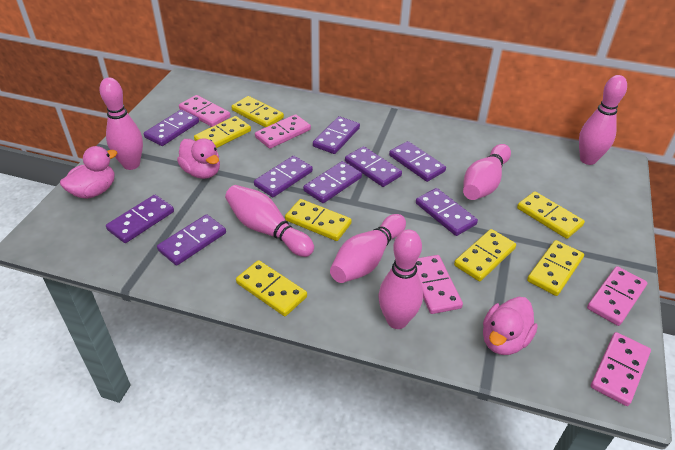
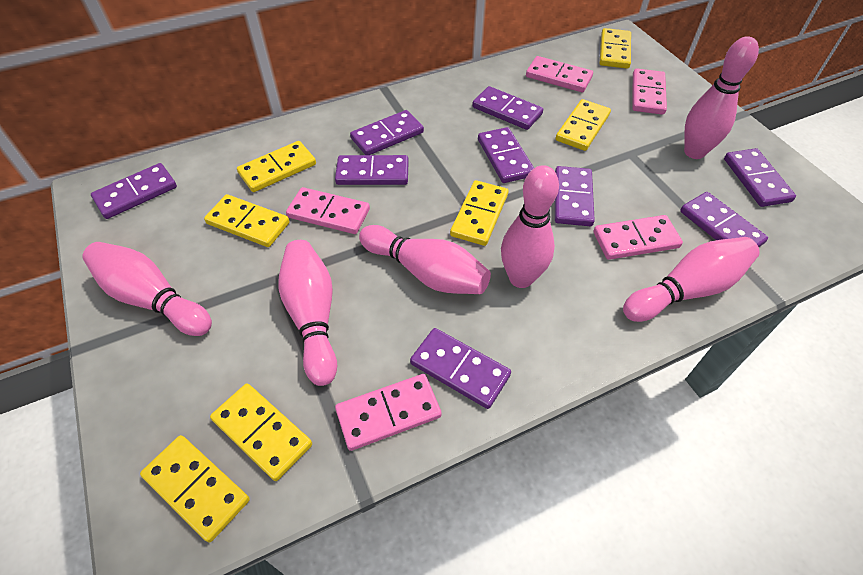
pink duck: 3 -> 0

